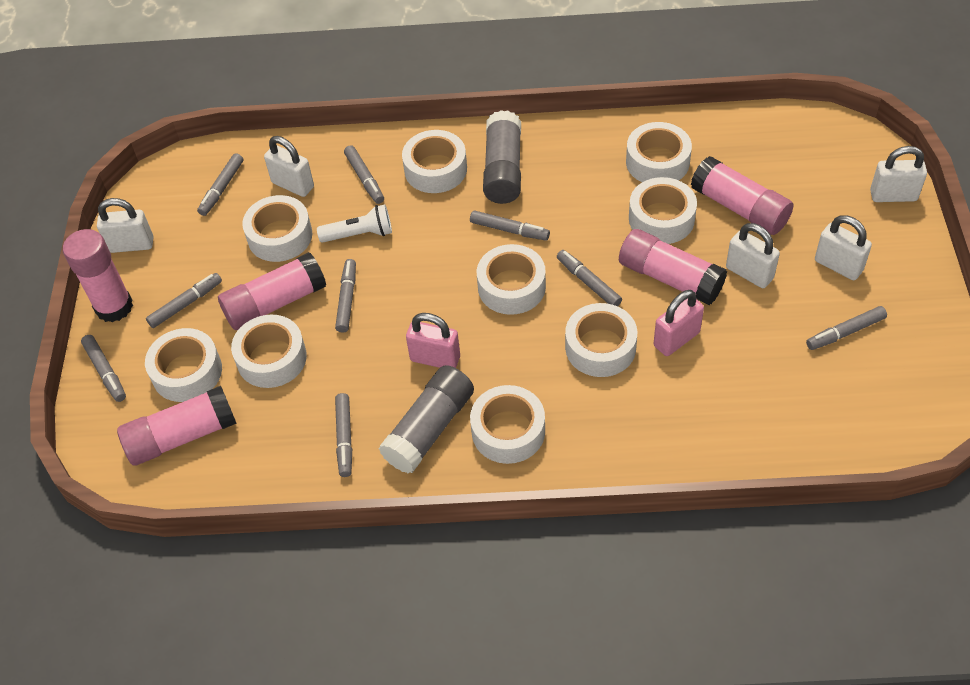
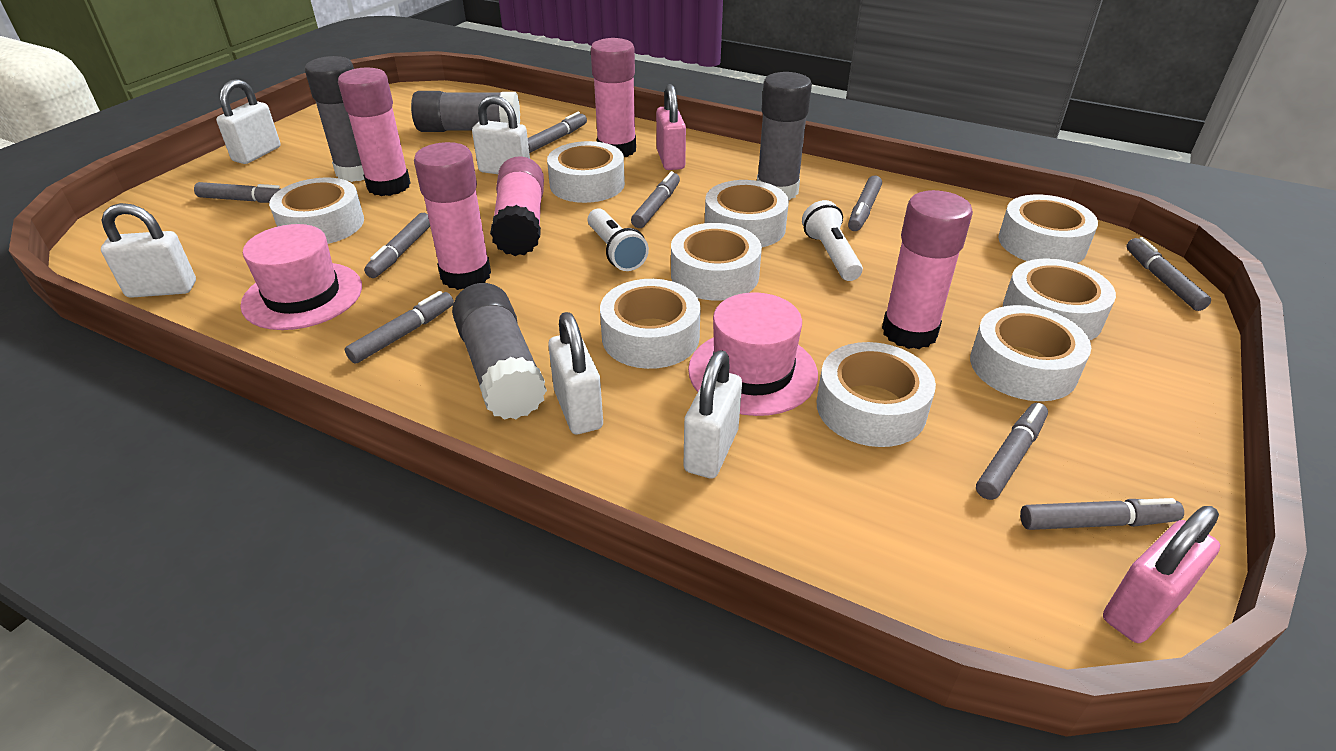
grey glue stick: 2 -> 4
pink hat: 0 -> 2
white flashlight: 1 -> 2

